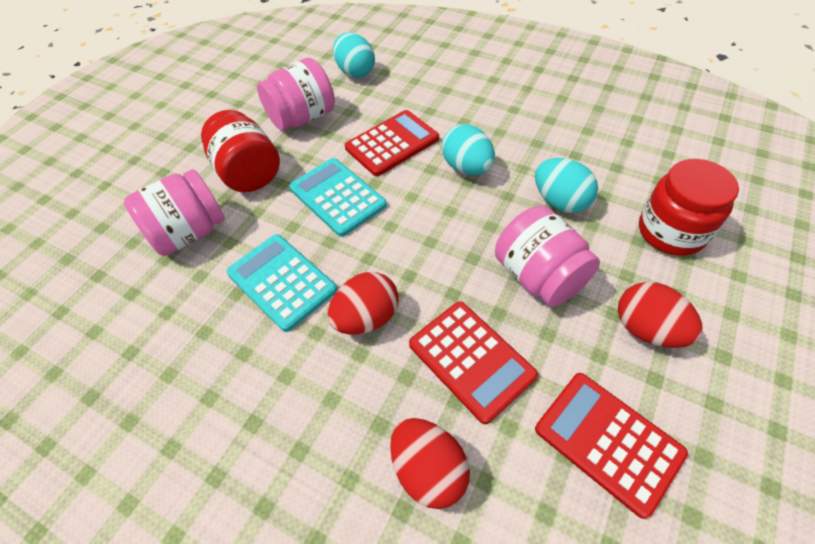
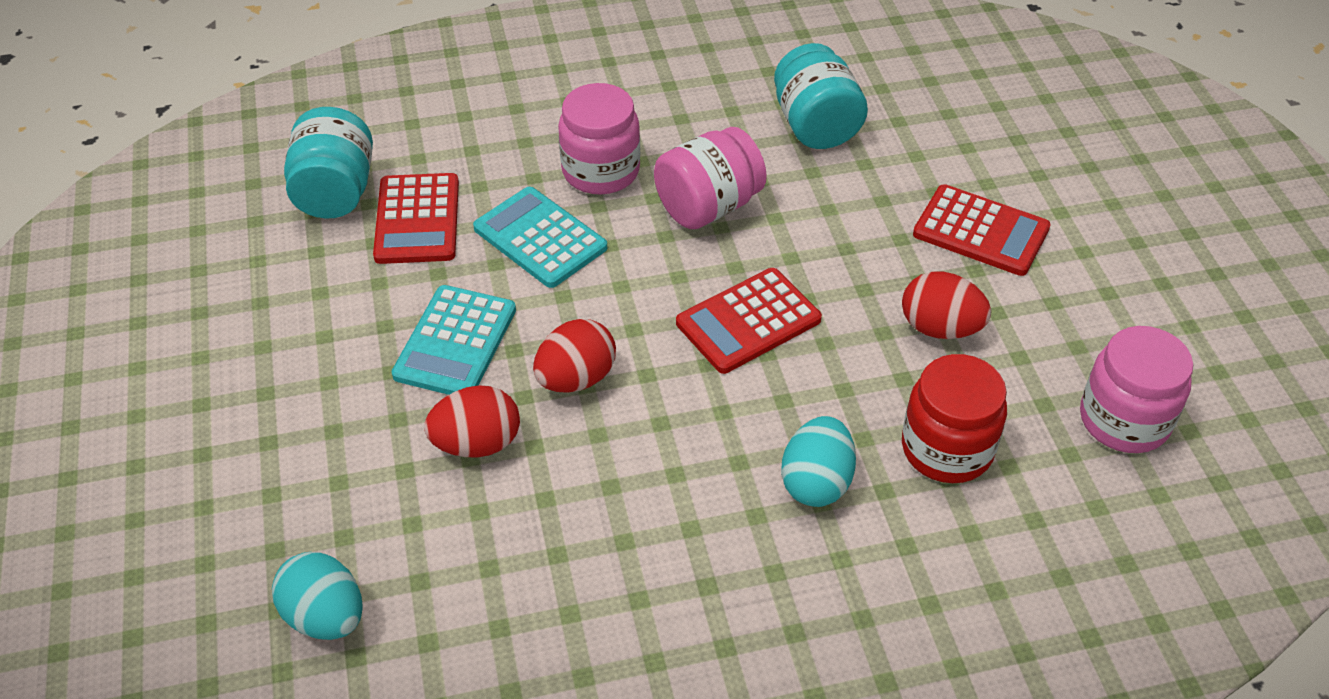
red jar: 2 -> 1
turquoise egg: 3 -> 2
turquoise jar: 0 -> 2

